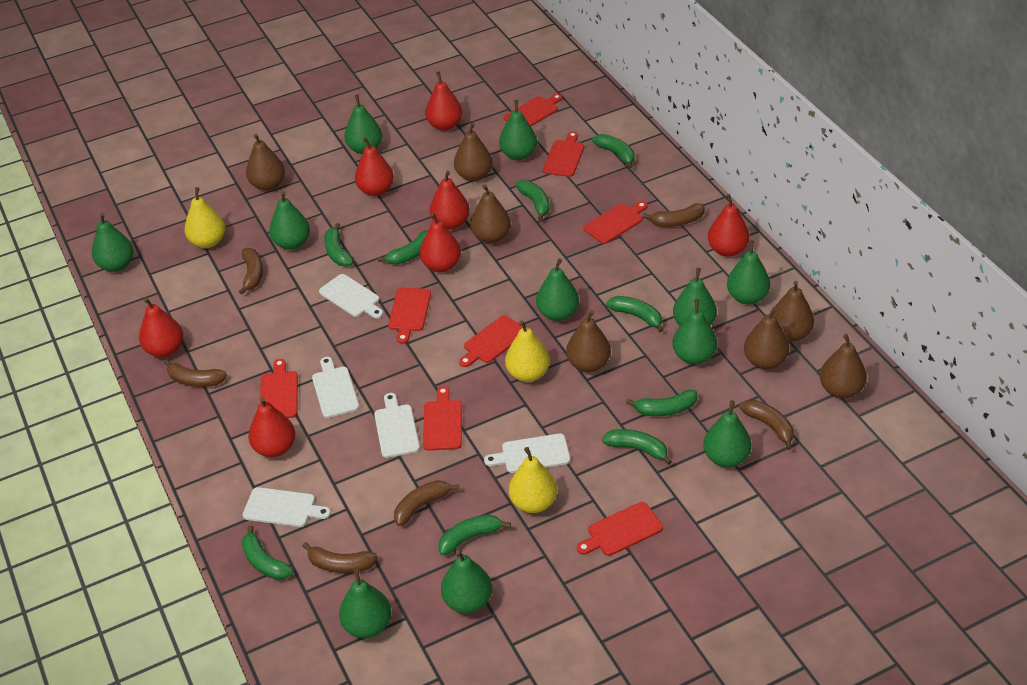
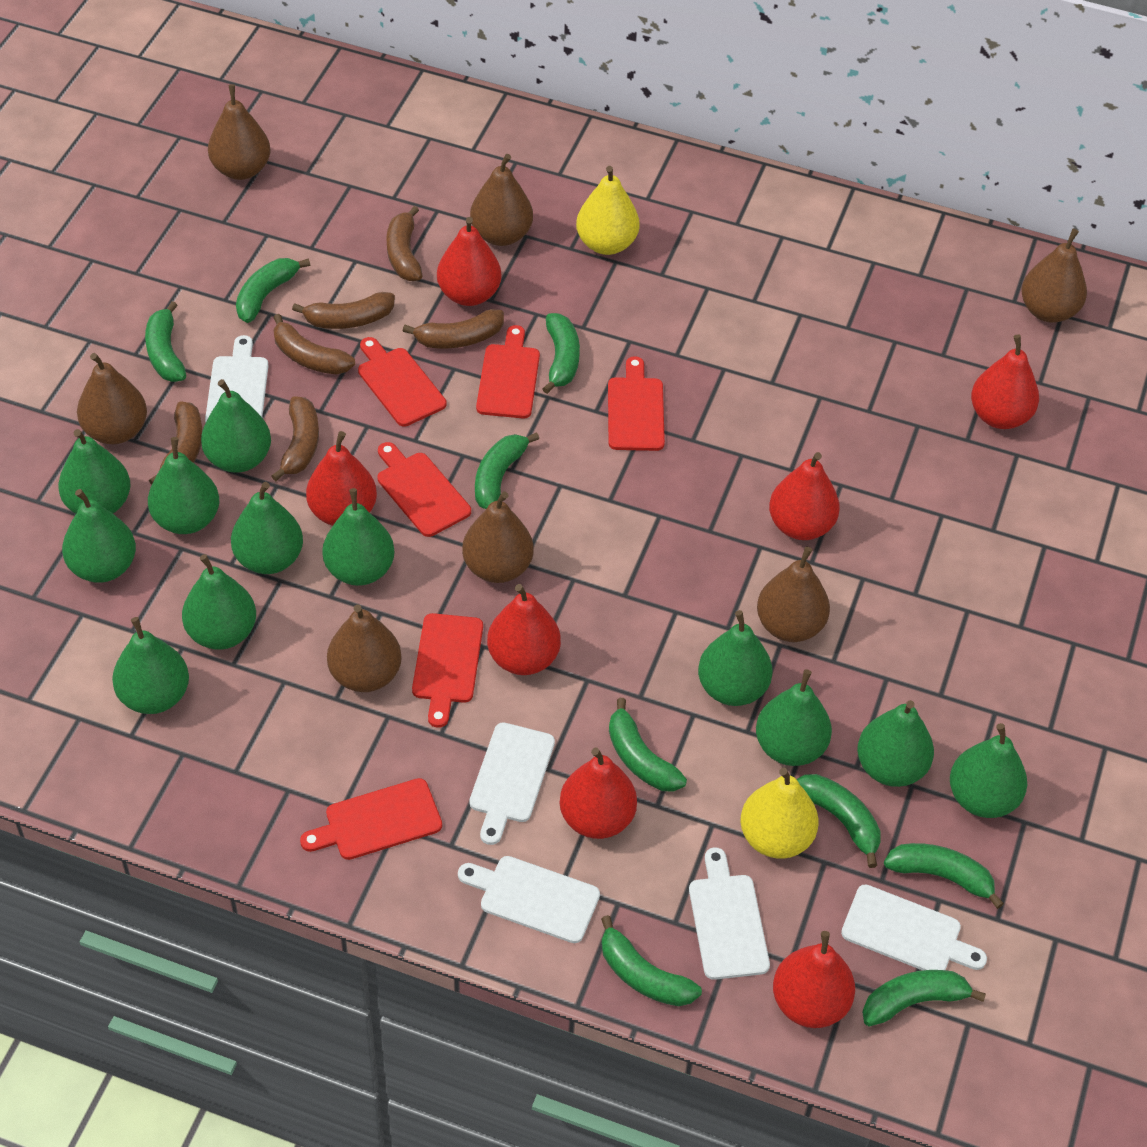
green pear: 11 -> 12
red cutting board: 8 -> 6
yellow pear: 3 -> 2

